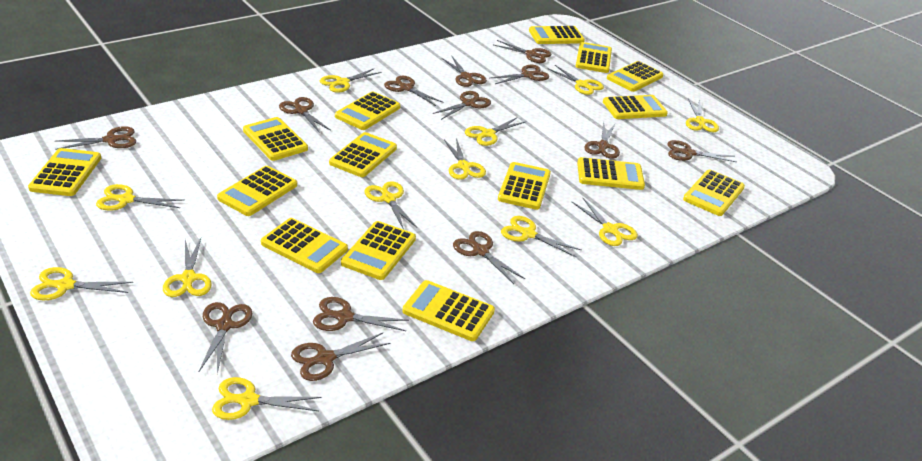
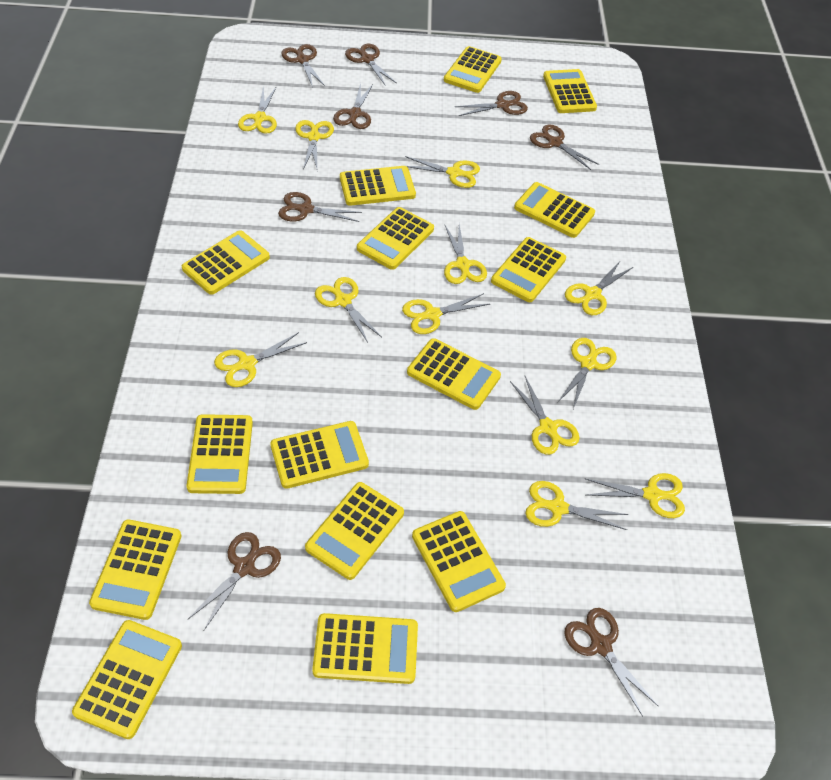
brown scissors: 13 -> 8

